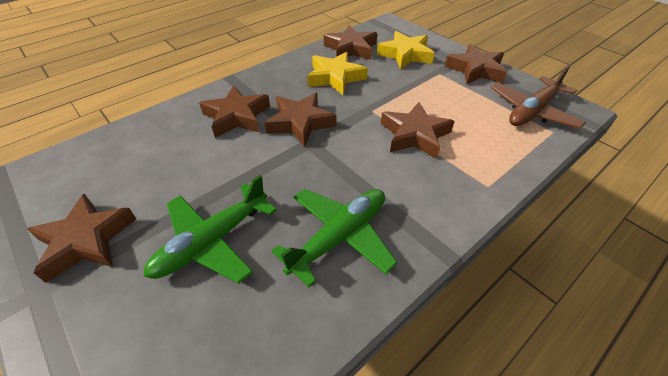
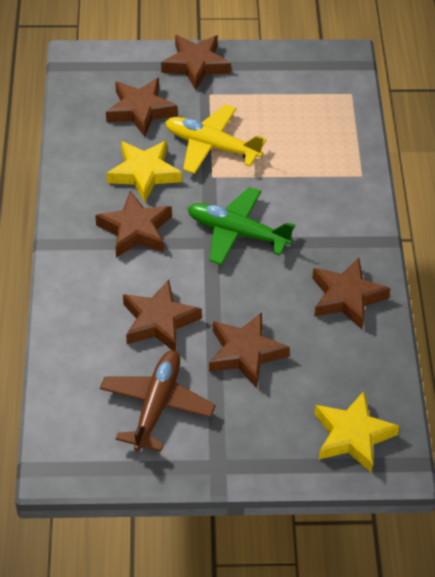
green plane: 2 -> 1
yellow plane: 0 -> 1

